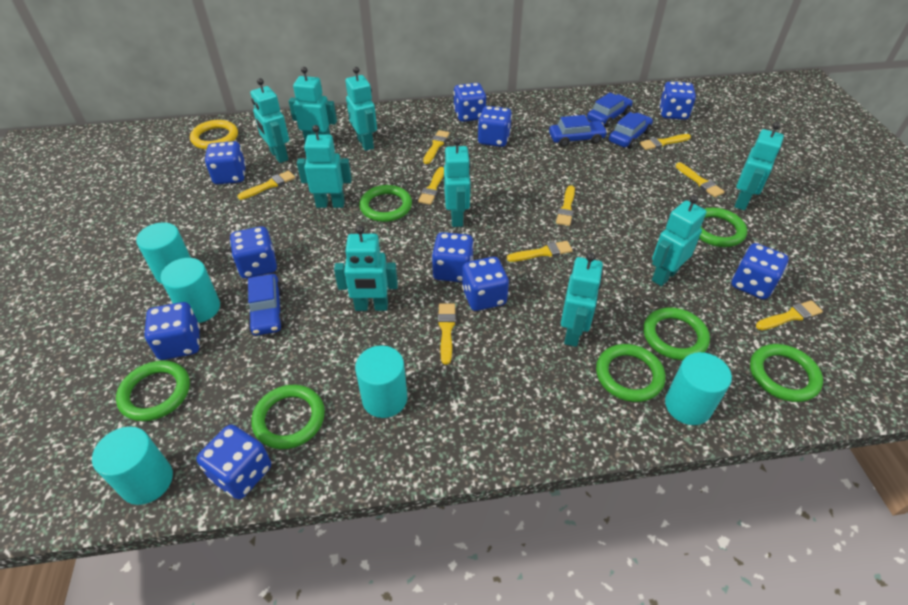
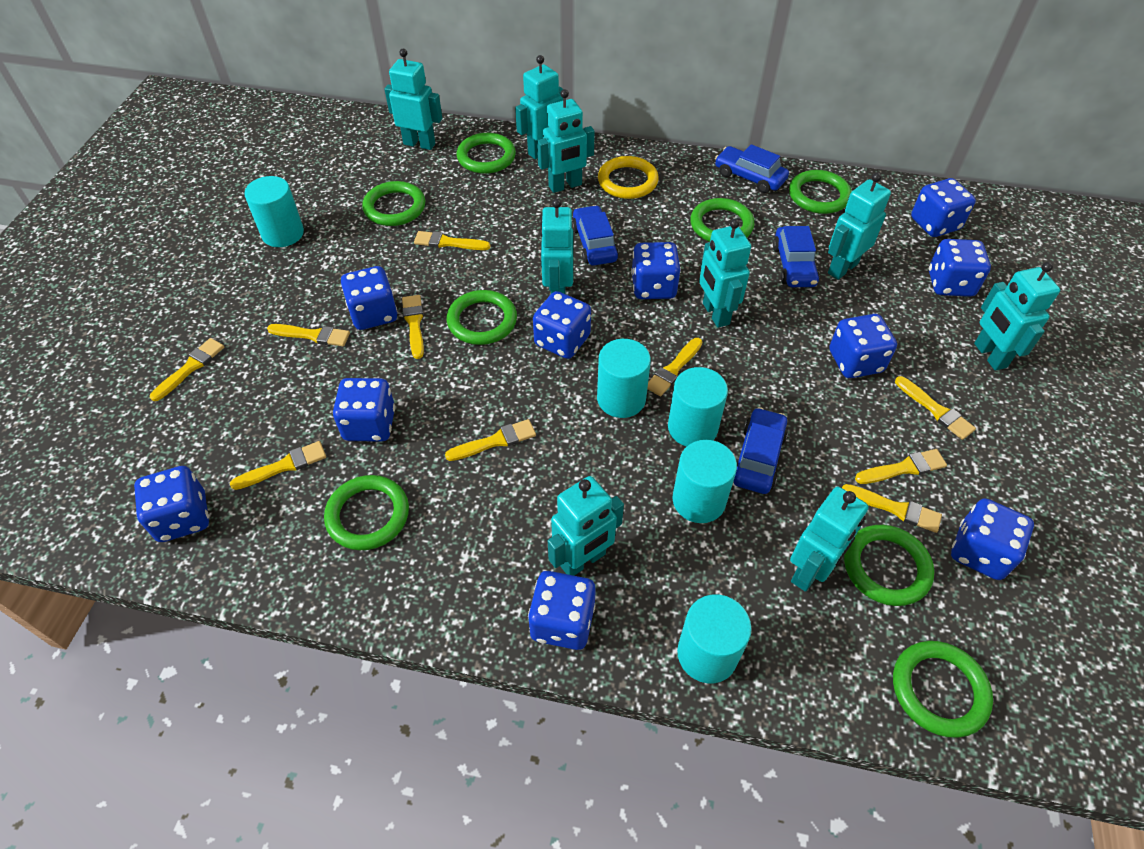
green ring: 7 -> 8
yellow brush: 9 -> 10

